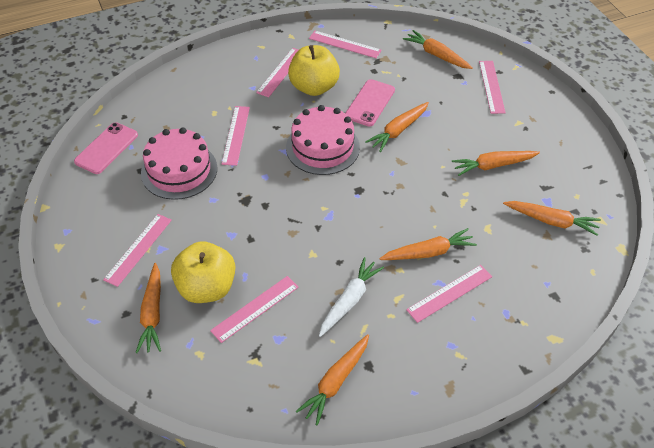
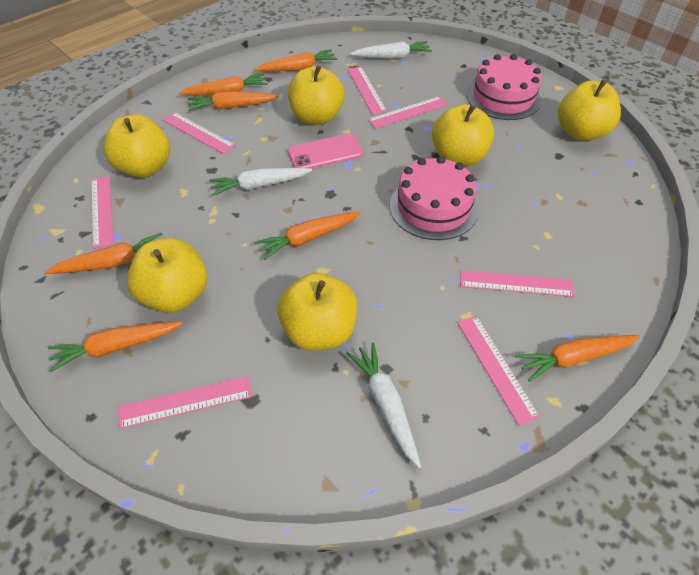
pink phone: 2 -> 1
white carrot: 1 -> 3
yellow apple: 2 -> 6

